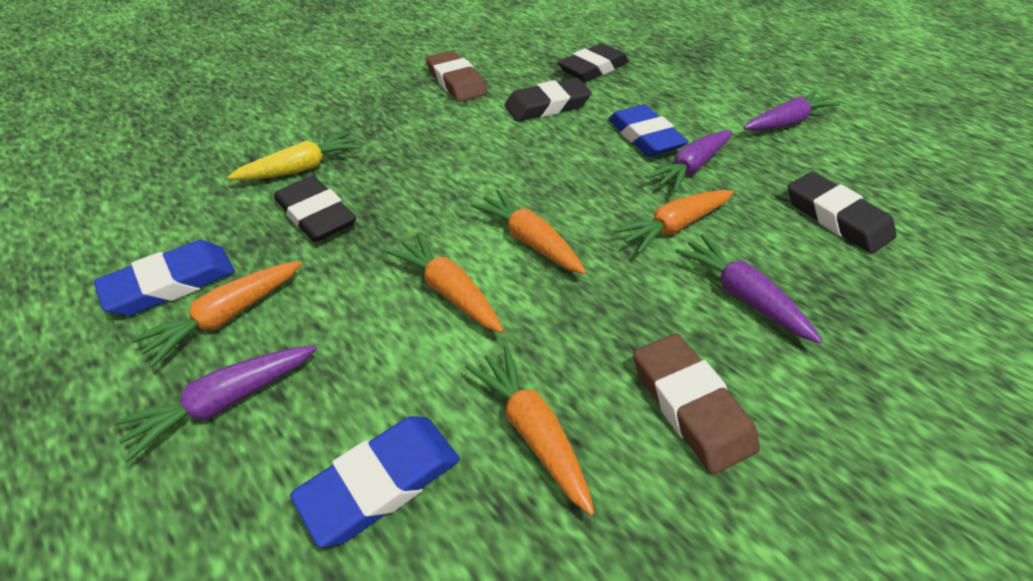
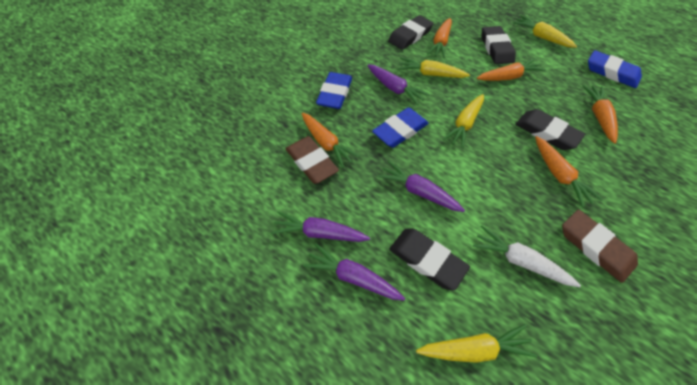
white carrot: 0 -> 1
yellow carrot: 1 -> 4

